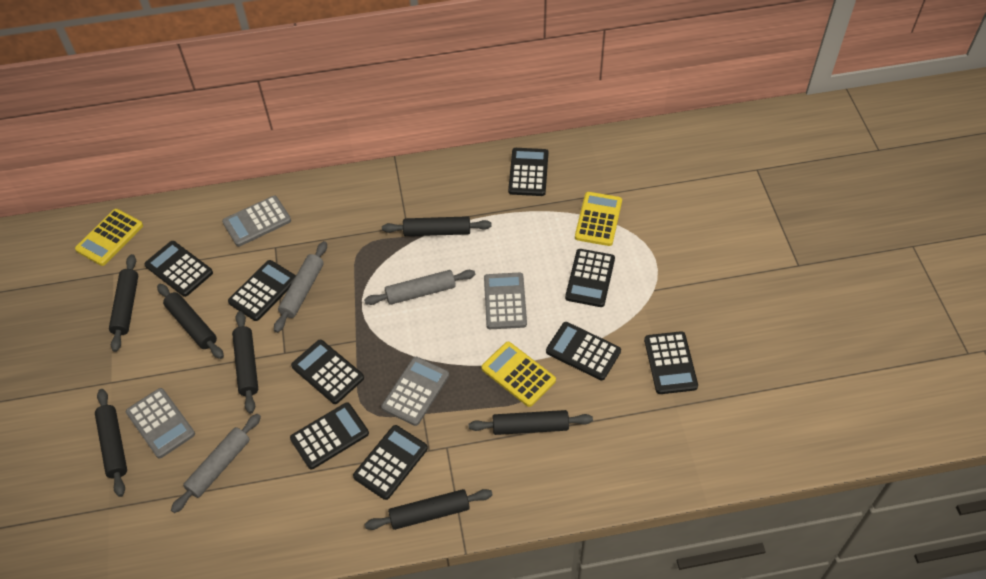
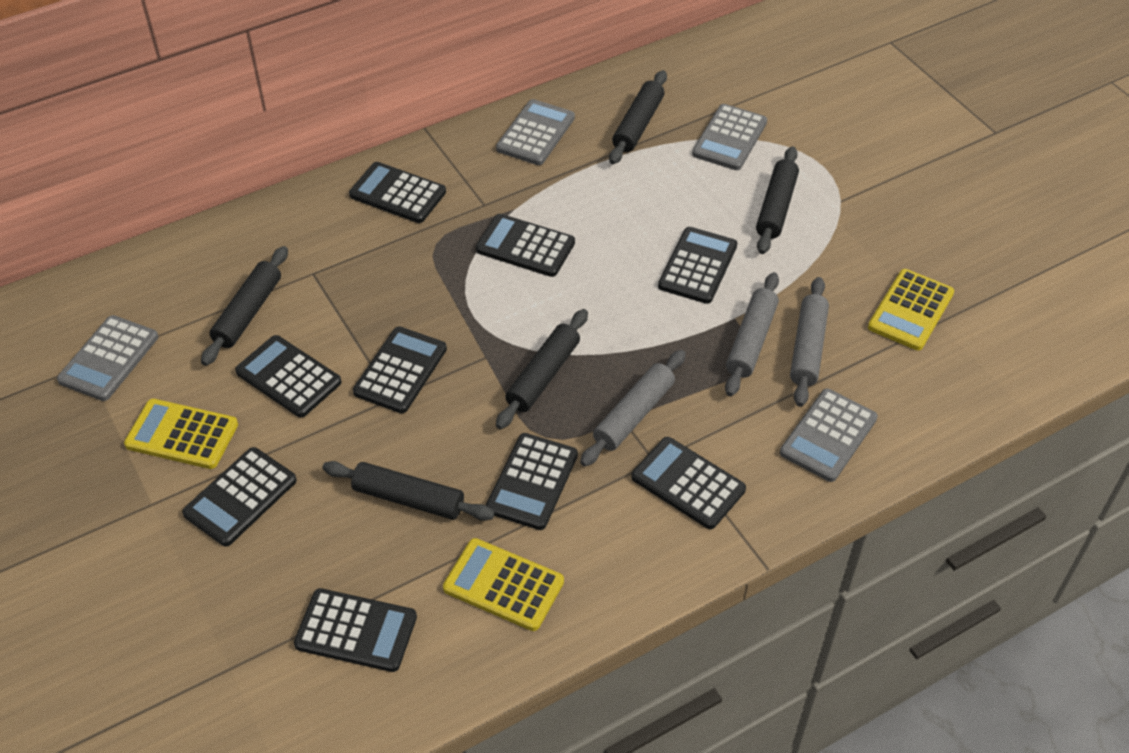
black rolling pin: 7 -> 5

